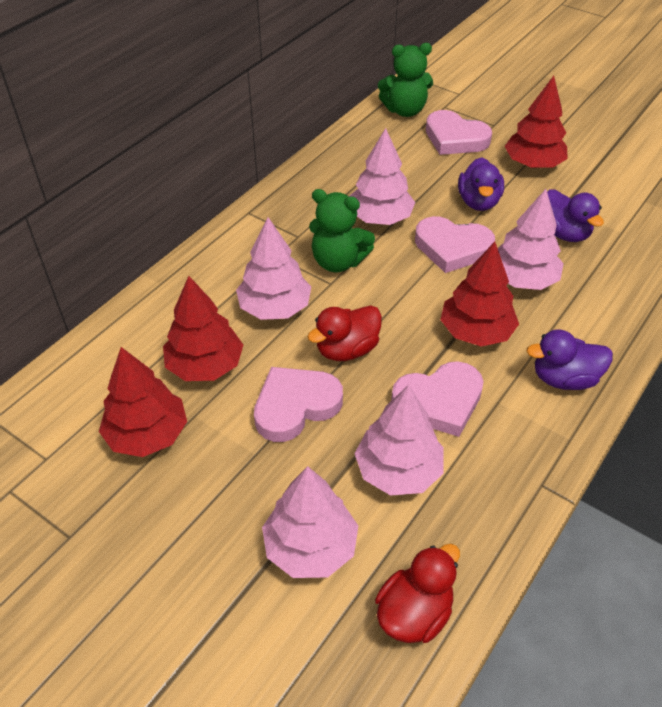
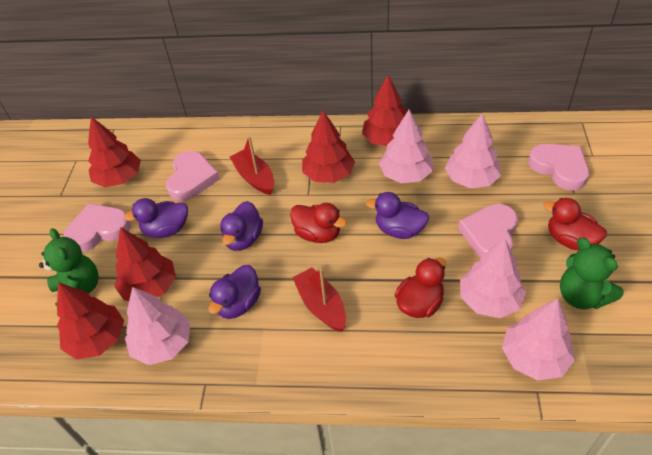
purple duck: 3 -> 4
red boat: 0 -> 2
red duck: 2 -> 3
red tree: 4 -> 5

